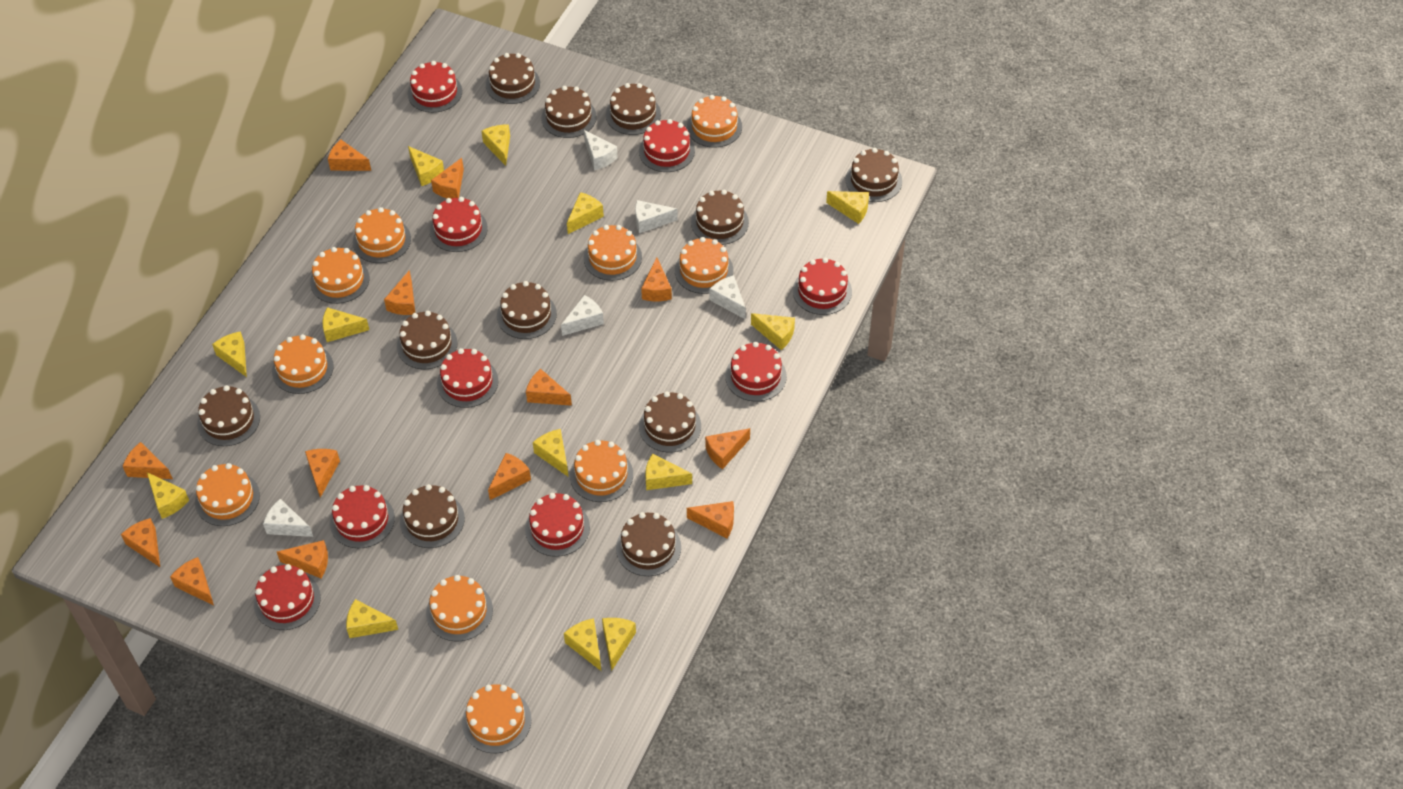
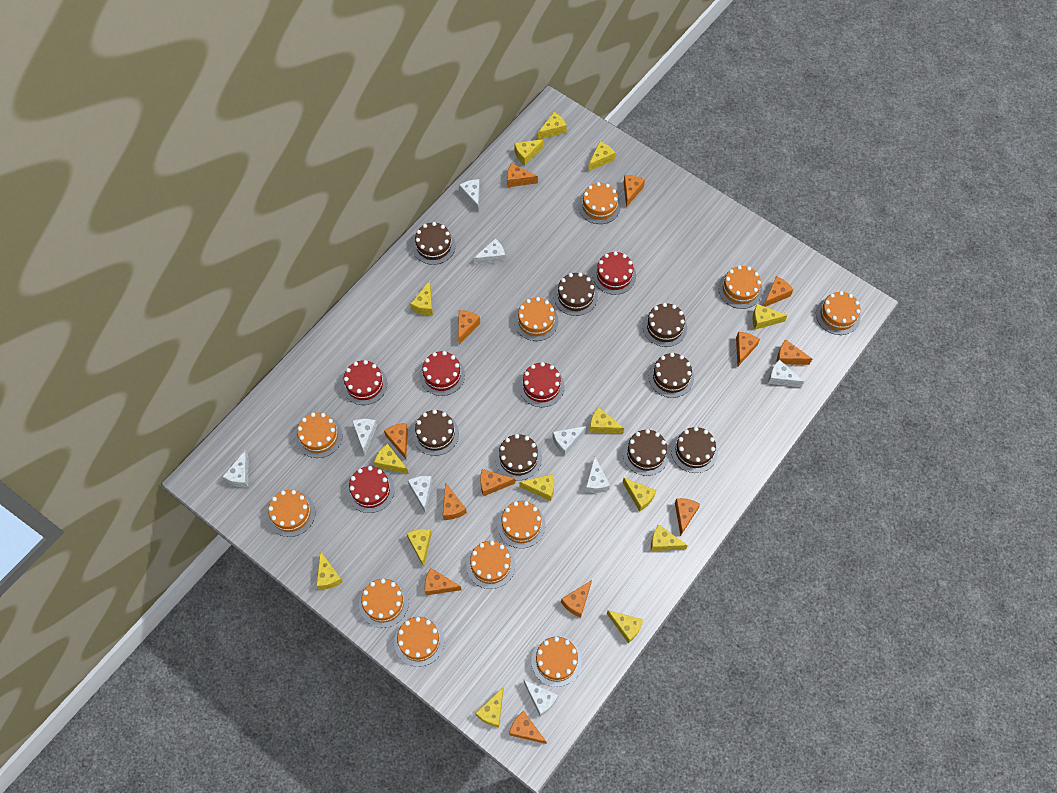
brown cake: 11 -> 8
orange cake: 10 -> 11
red cake: 9 -> 5
white cheese: 5 -> 9
yellow cheese: 13 -> 14

